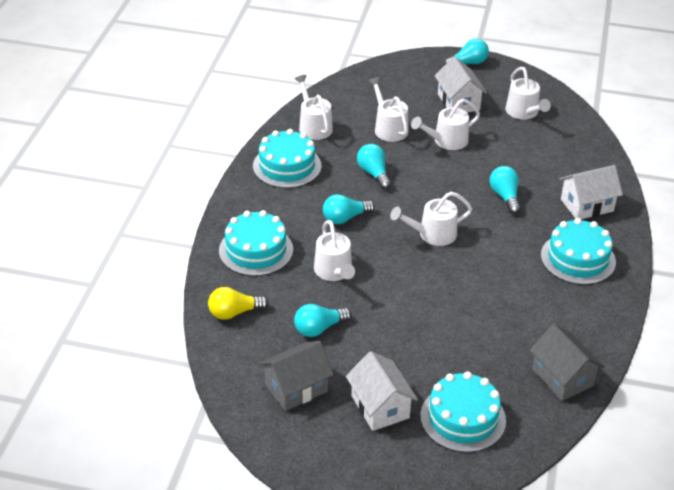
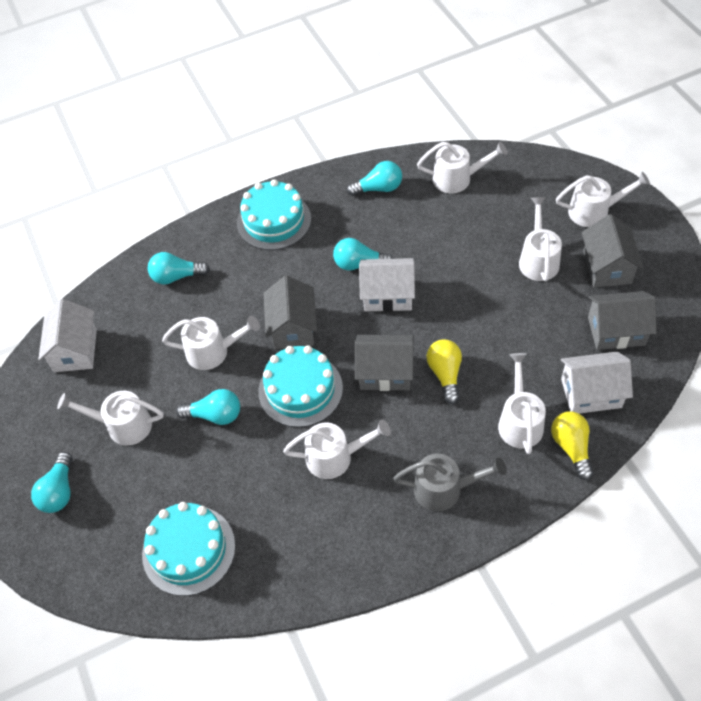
grey house: 2 -> 4
grey watering can: 0 -> 1
turquoise cake: 4 -> 3
white watering can: 6 -> 7
yellow light bulb: 1 -> 2

